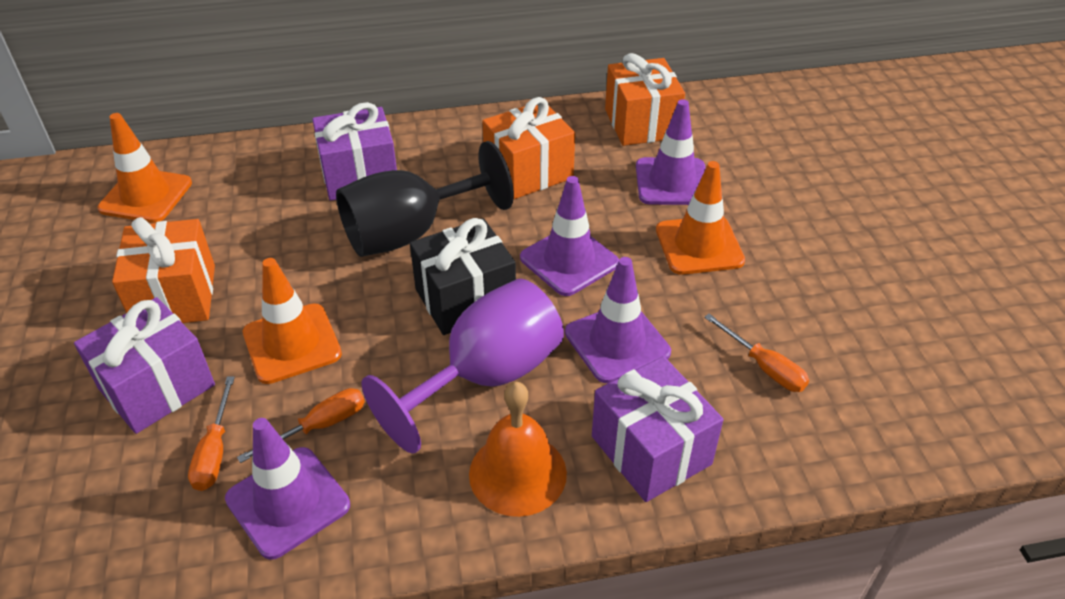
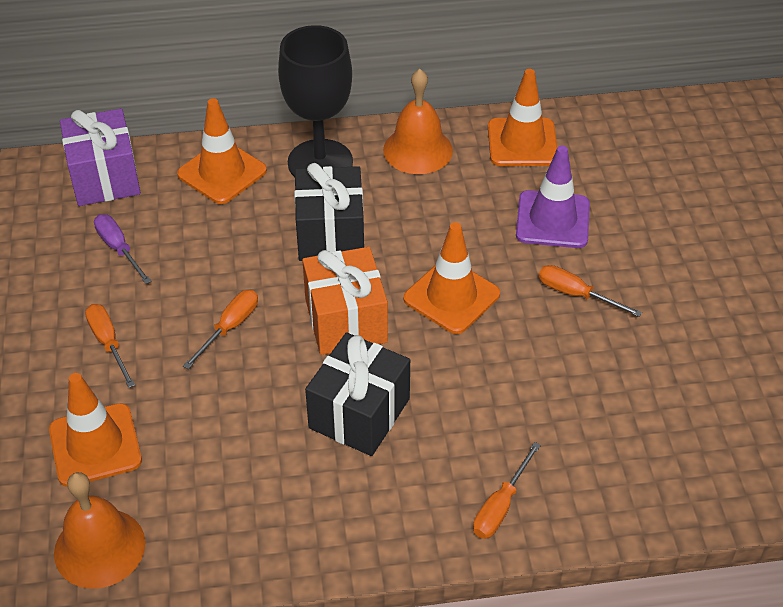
black gift: 1 -> 2
orange bell: 1 -> 2
orange gift: 3 -> 1
orange screwdriver: 3 -> 4
orange traffic cone: 3 -> 4
purple gift: 3 -> 1
purple goblet: 1 -> 0
purple screwdriver: 0 -> 1
purple traffic cone: 4 -> 1

